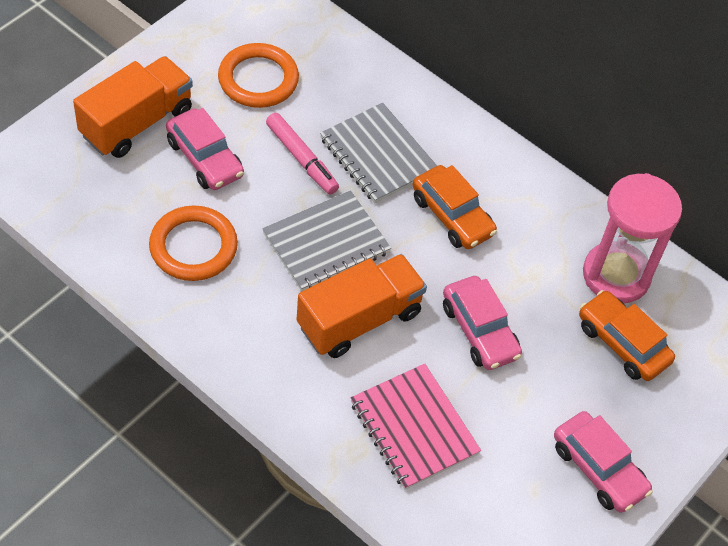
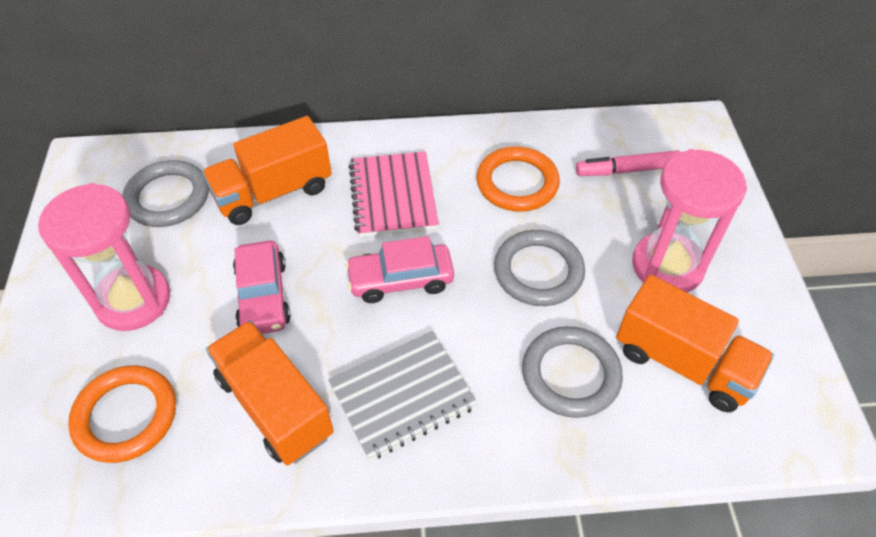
grey notebook: 2 -> 1
grey ring: 0 -> 3
orange car: 2 -> 0
orange truck: 2 -> 3
pink car: 3 -> 2
pink hourglass: 1 -> 2

